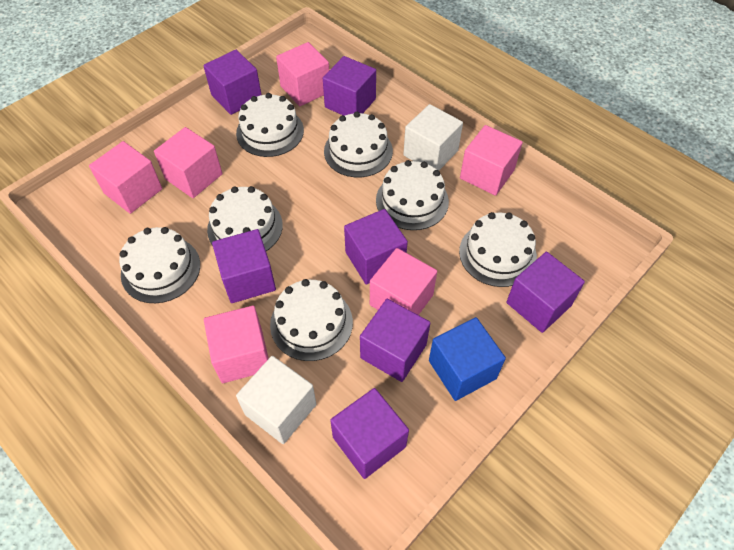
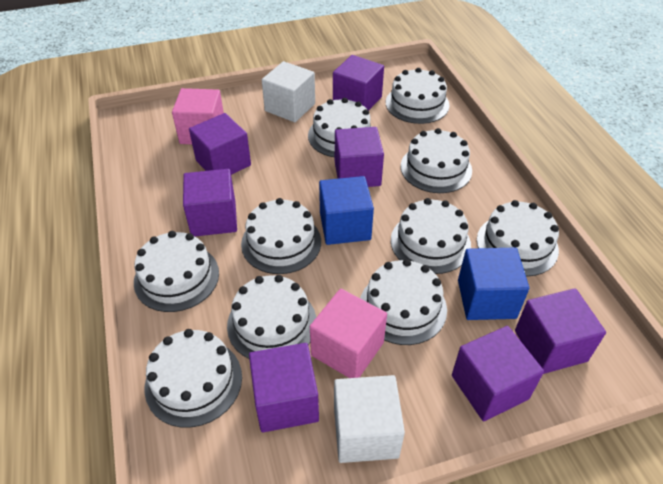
blue cube: 1 -> 2
pink cube: 6 -> 2
white cake: 7 -> 10

